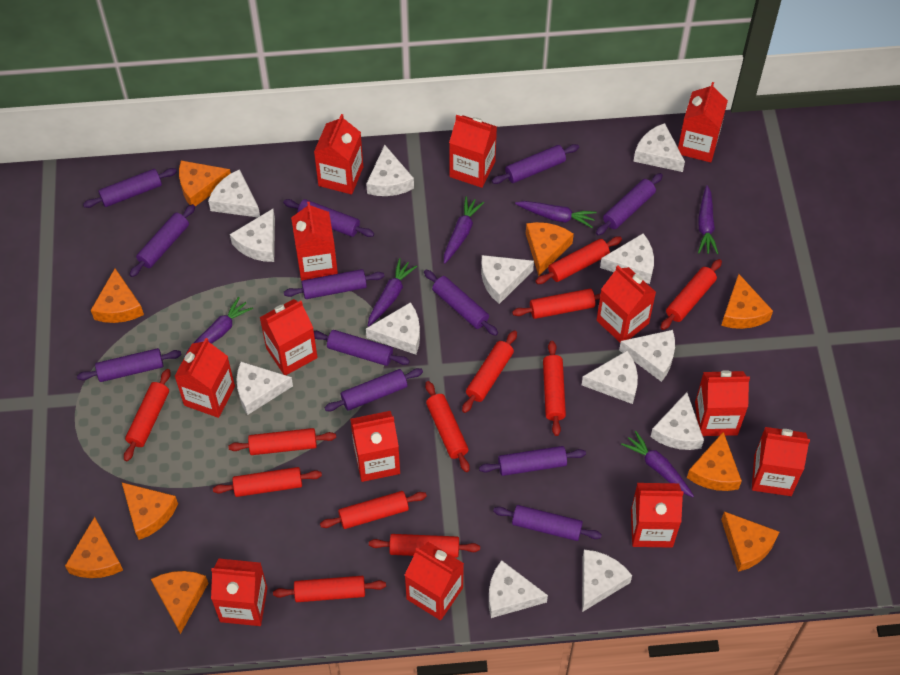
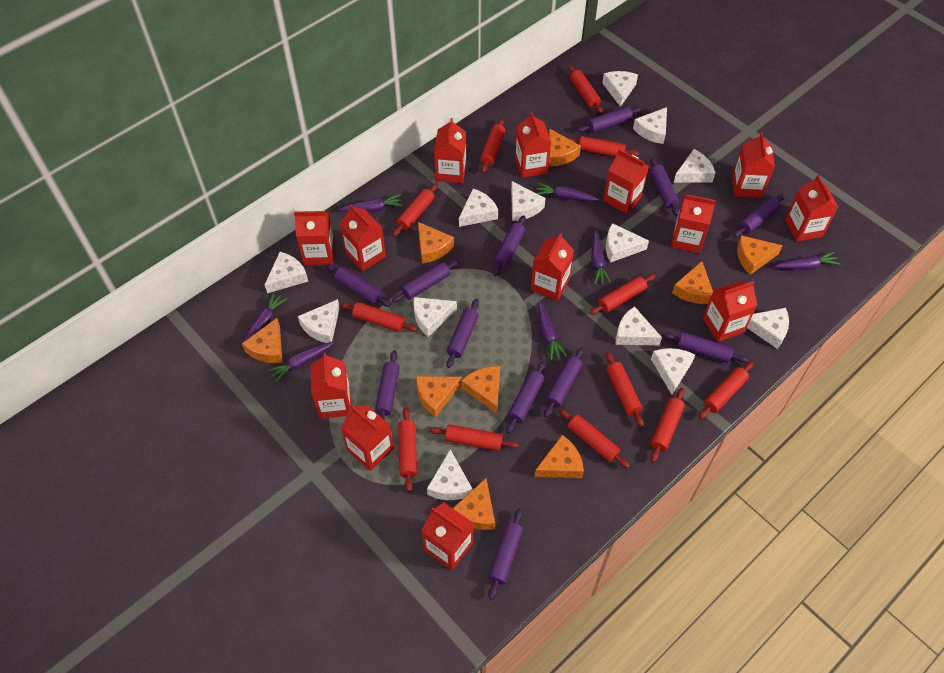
purple carrot: 6 -> 7

